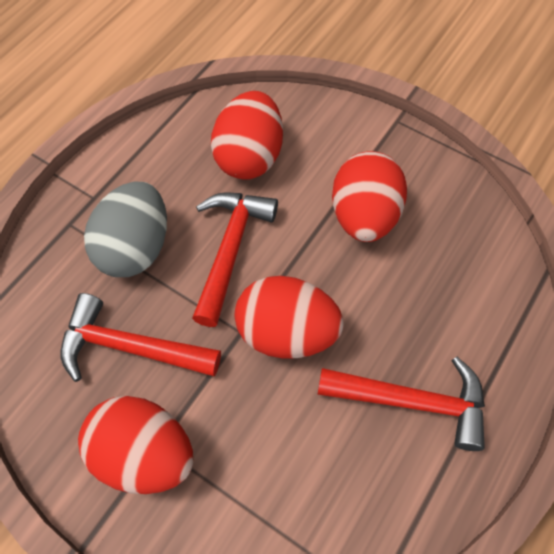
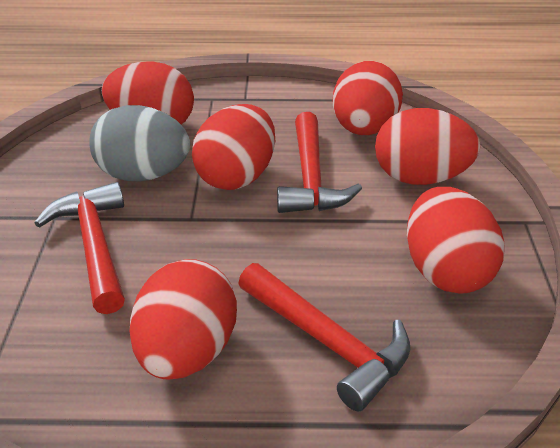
red egg: 4 -> 6

